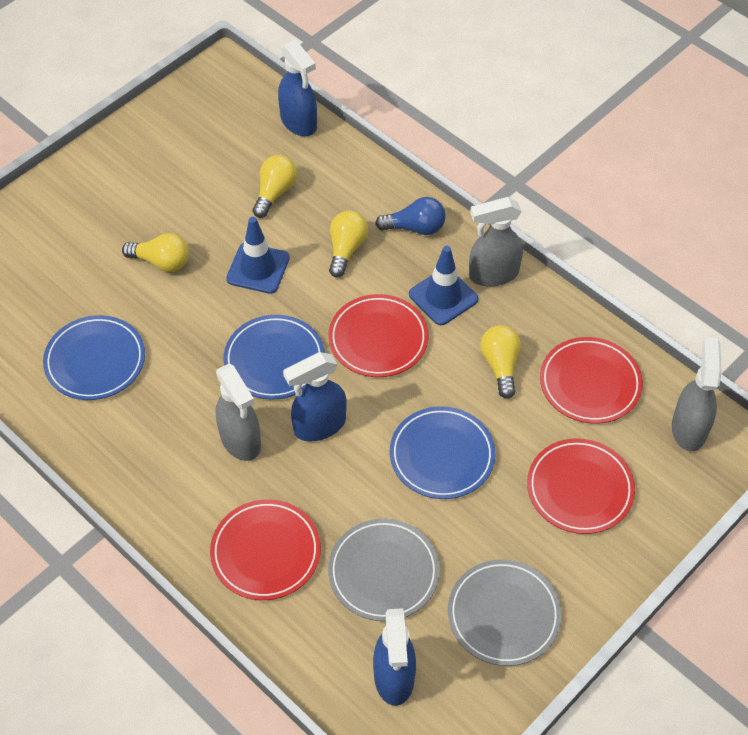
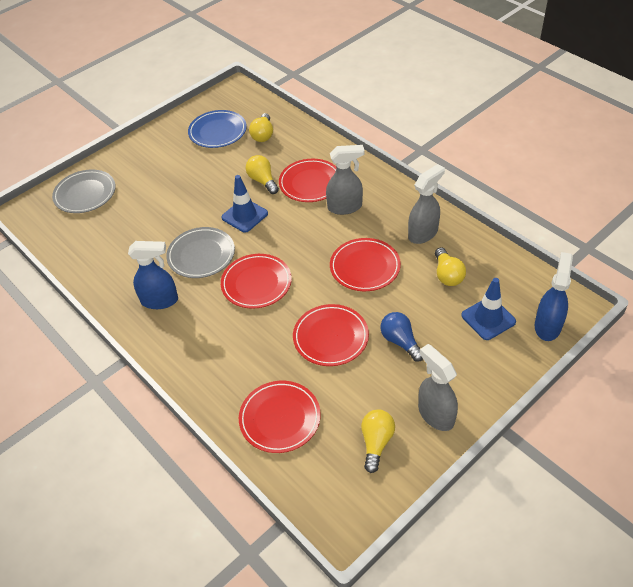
blue plate: 3 -> 1
blue spray bottle: 3 -> 2
red plate: 4 -> 5

